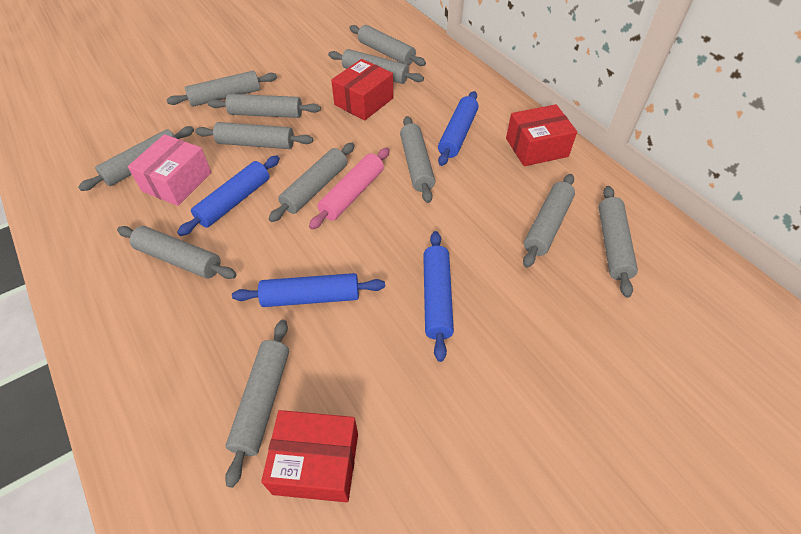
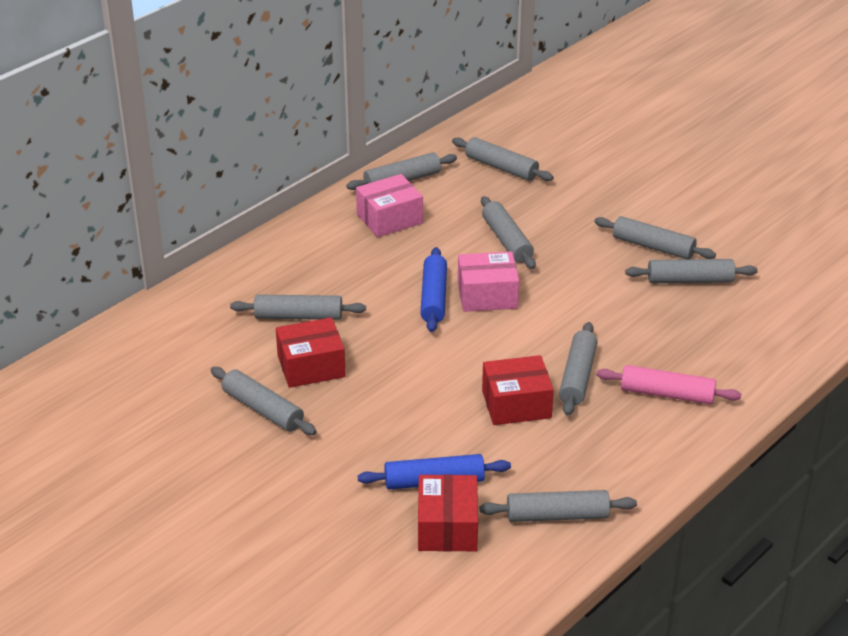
blue rolling pin: 4 -> 2
grey rolling pin: 12 -> 9
pink box: 1 -> 2

